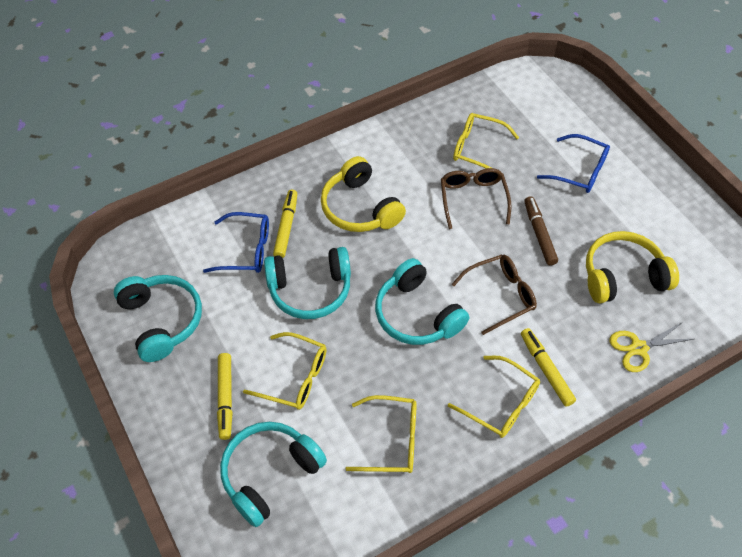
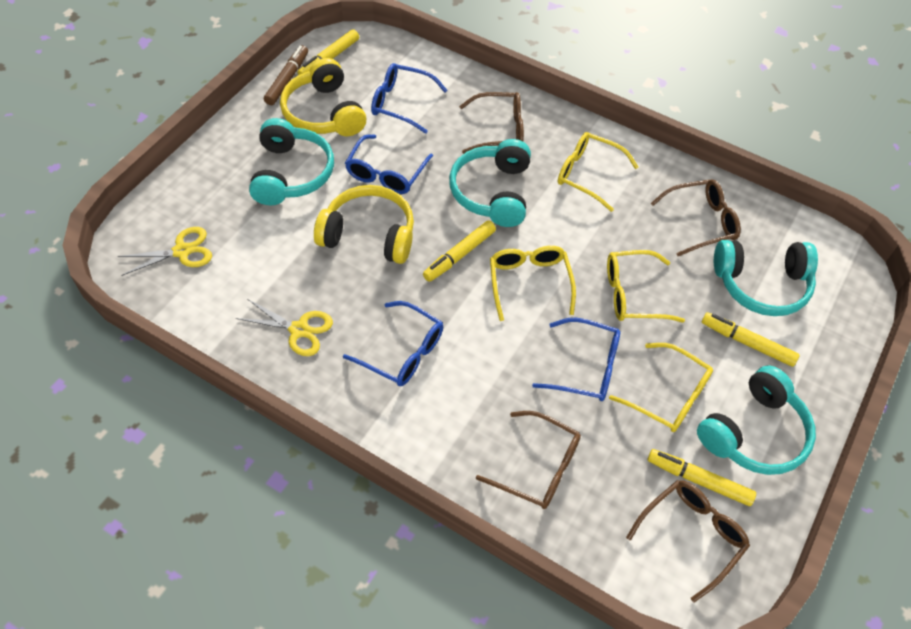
blue glasses: 2 -> 4
brown glasses: 2 -> 4
yellow marker: 3 -> 4
yellow scissors: 1 -> 2

